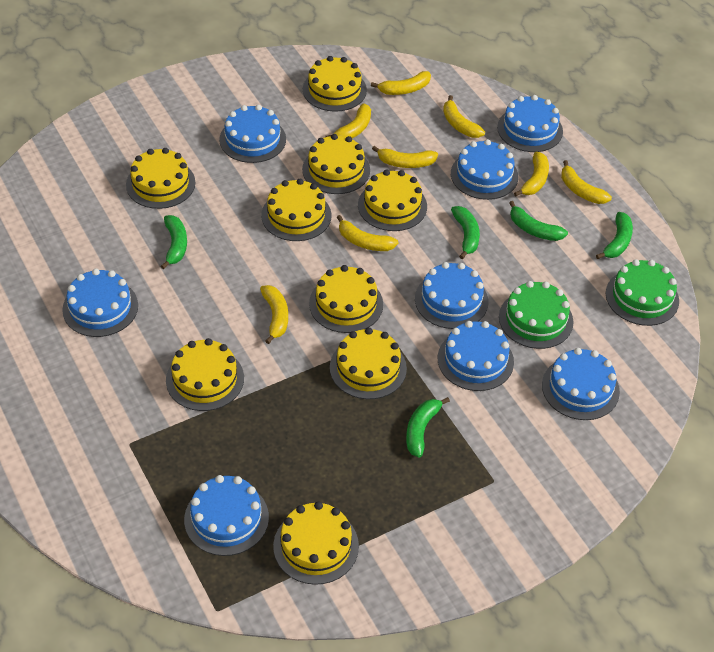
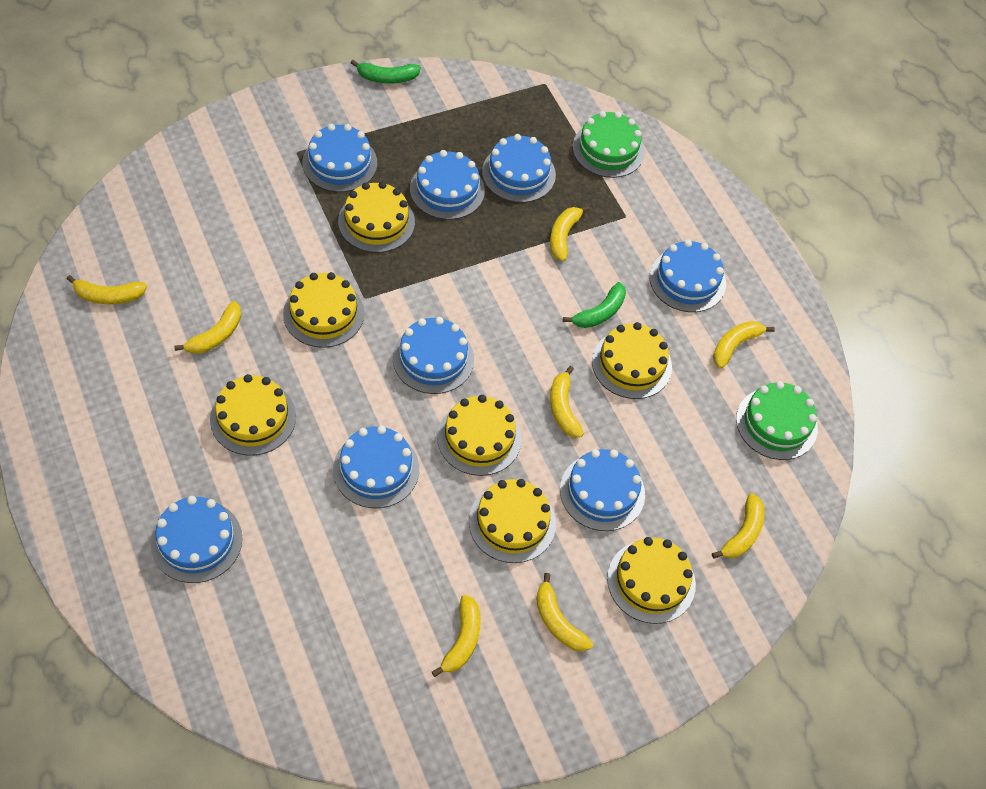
green banana: 5 -> 2
yellow cake: 9 -> 7

